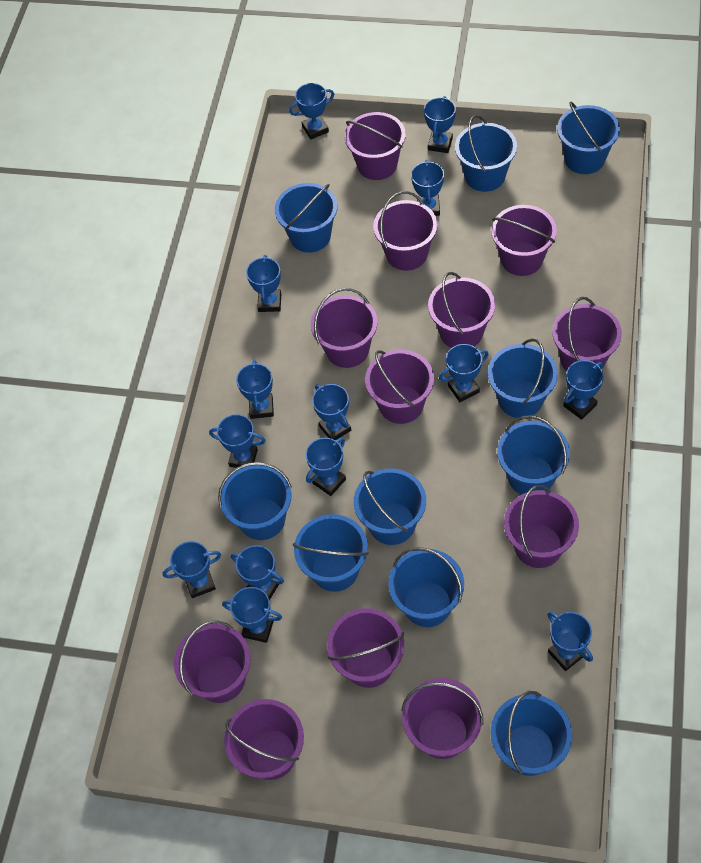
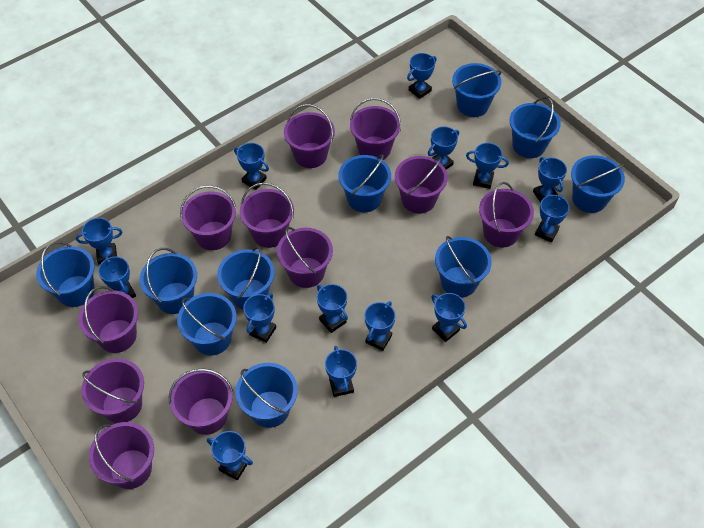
purple bucket: 12 -> 11

